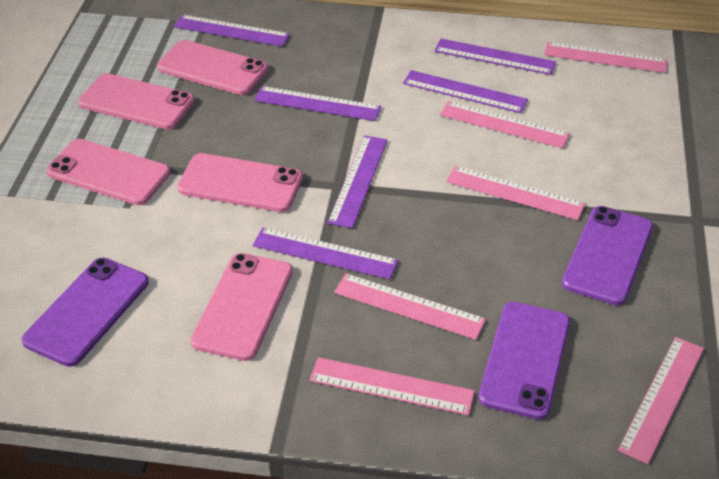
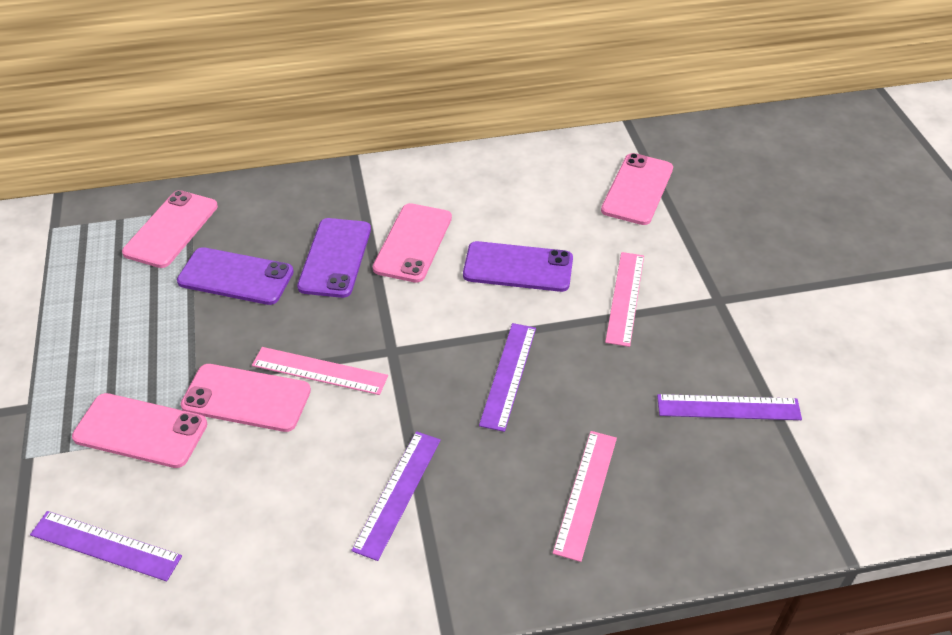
pink ruler: 6 -> 3
purple ruler: 6 -> 4

